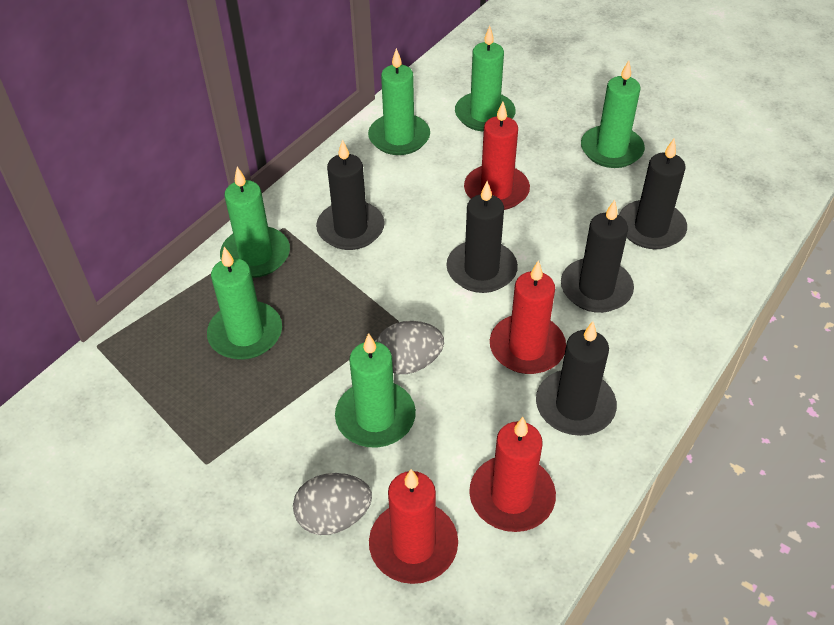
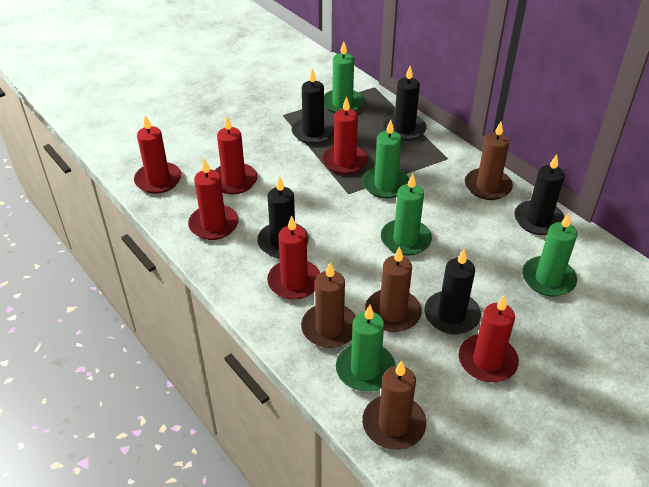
brown candle: 0 -> 4
green candle: 6 -> 5
grey egg: 2 -> 0
red candle: 4 -> 6

